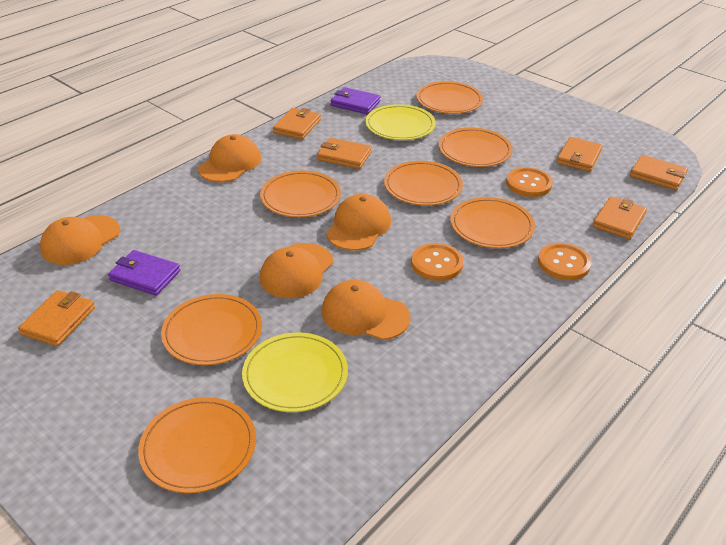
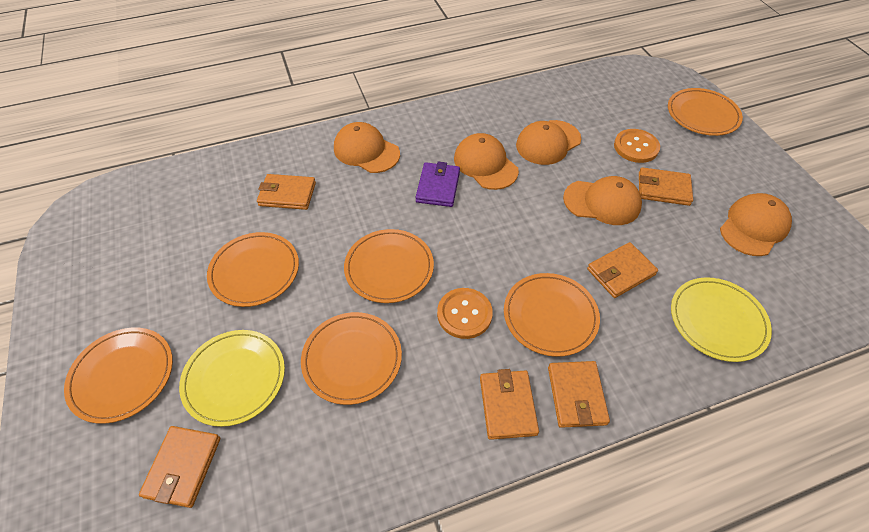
orange button: 3 -> 2
orange plate: 7 -> 6
purple wallet: 2 -> 1

